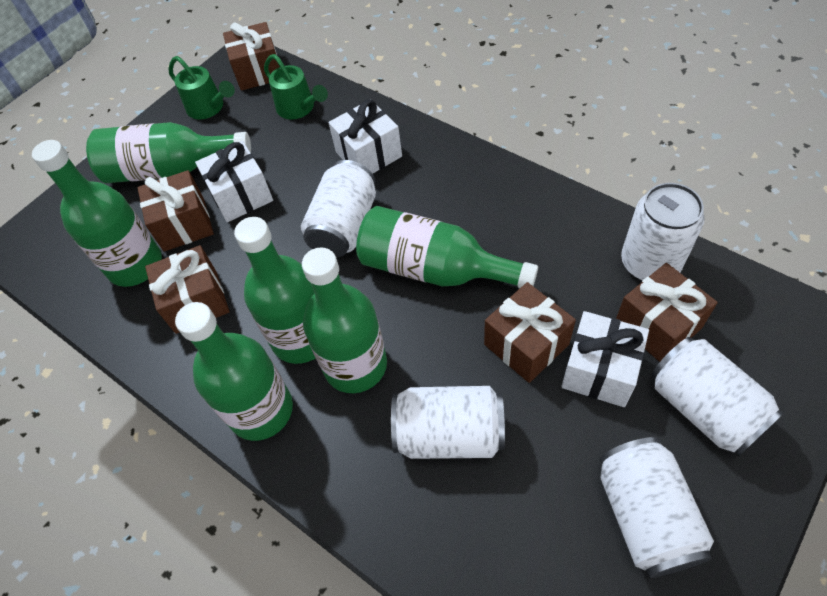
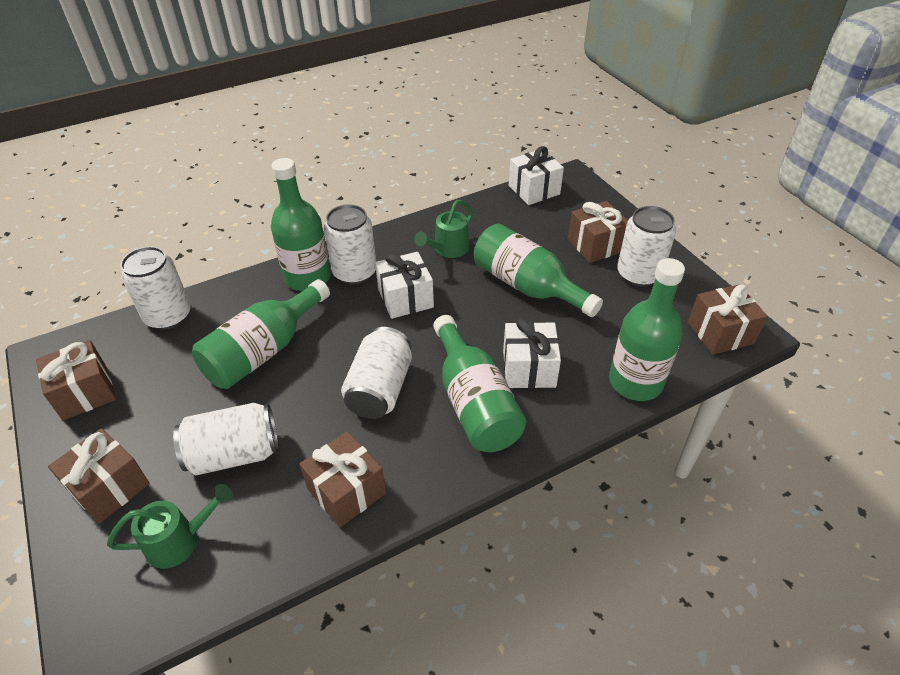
green bottle: 6 -> 5

